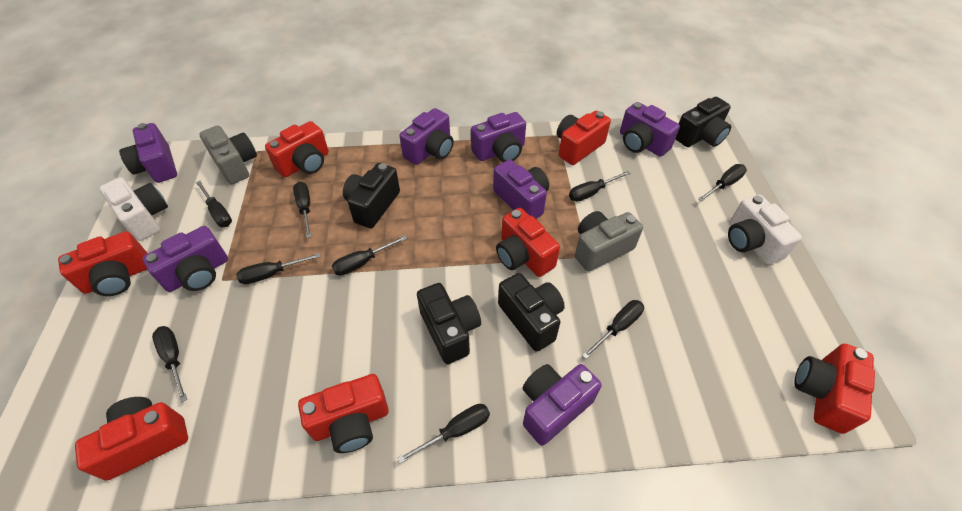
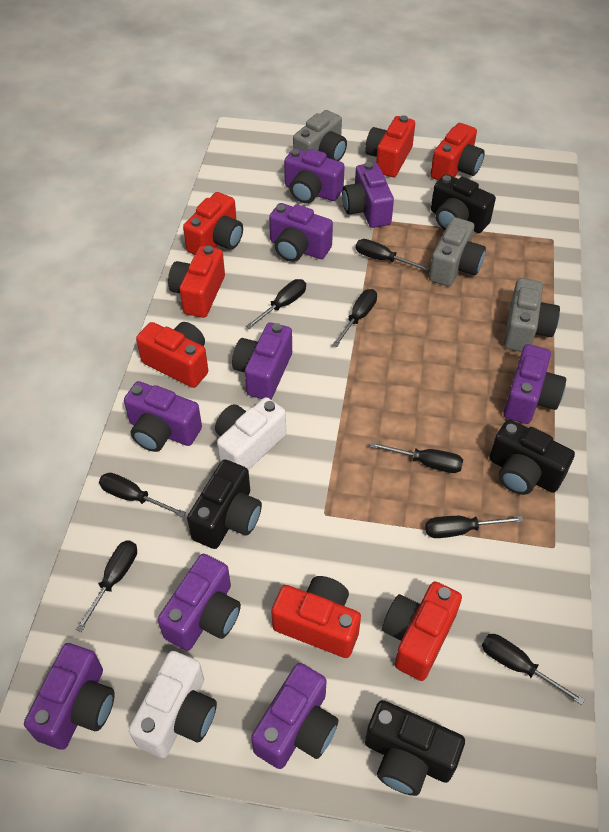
black screwdriver: 9 -> 8
grey camera: 2 -> 3
purple camera: 7 -> 9

